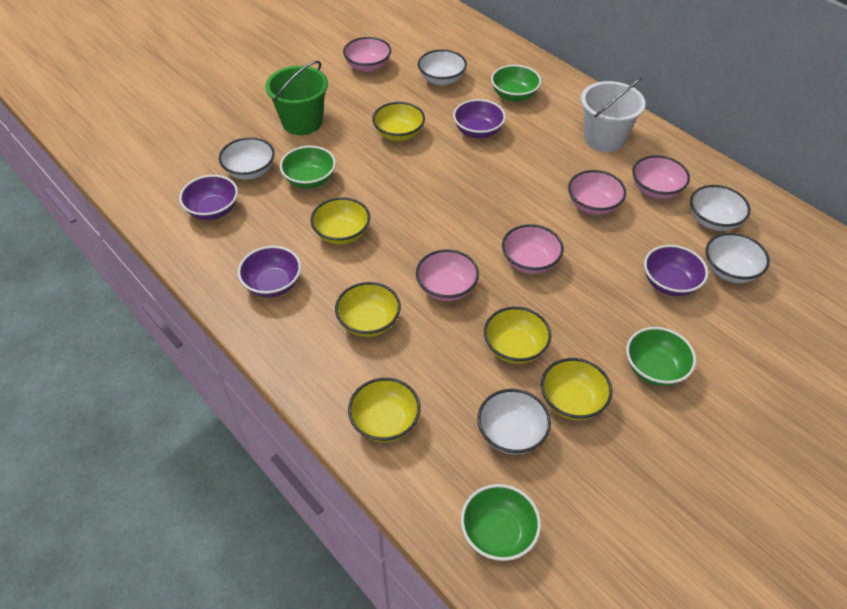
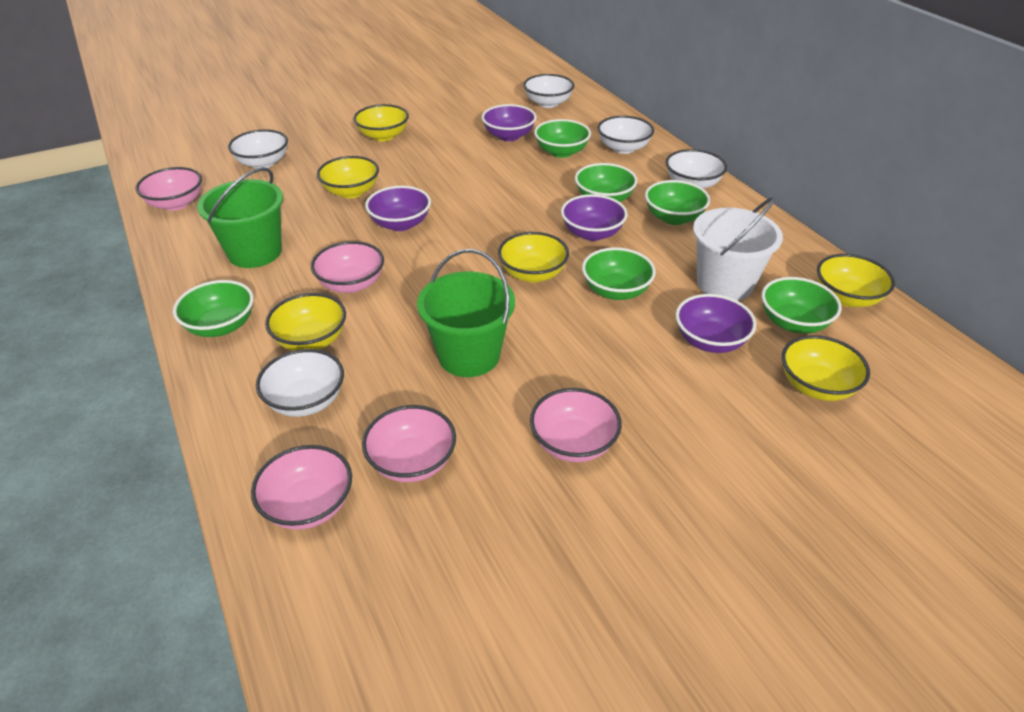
green bowl: 4 -> 6
green bucket: 1 -> 2

